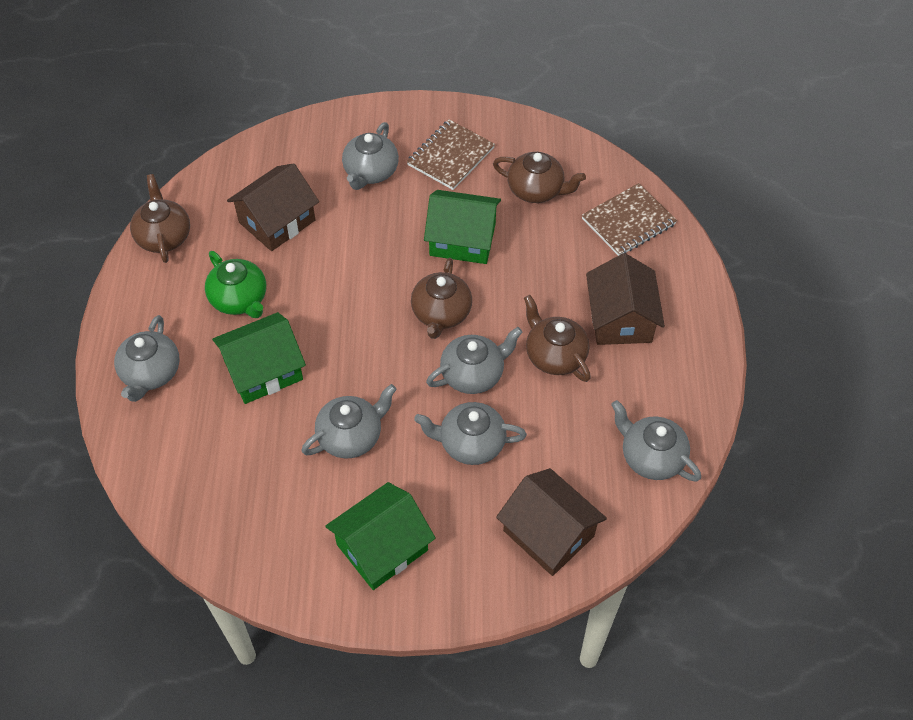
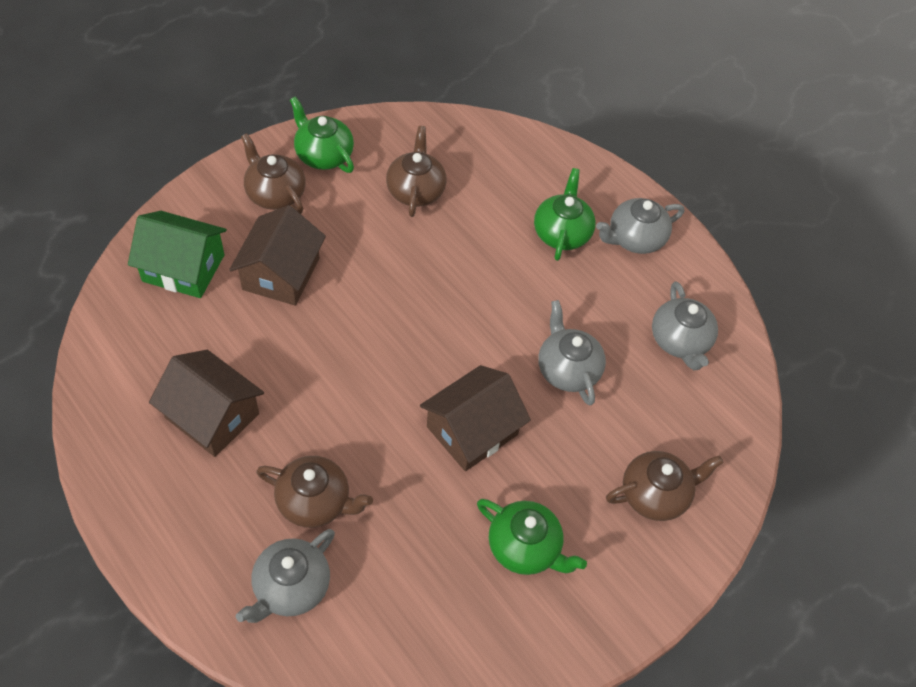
brown notebook: 2 -> 0
green house: 3 -> 1
green teapot: 1 -> 3
grey teapot: 6 -> 4

